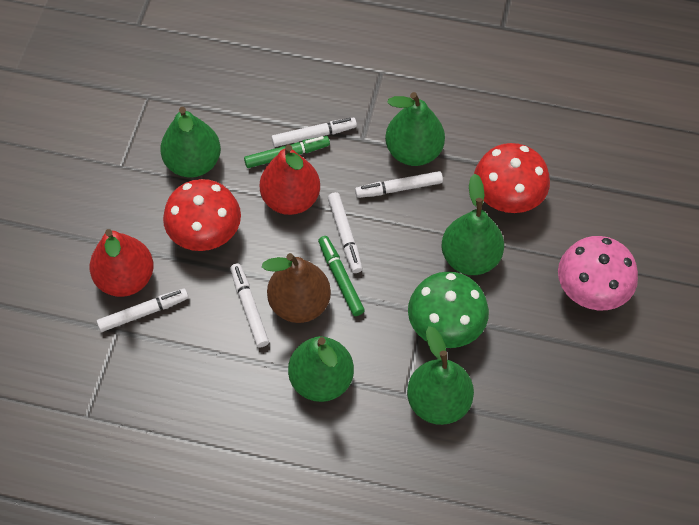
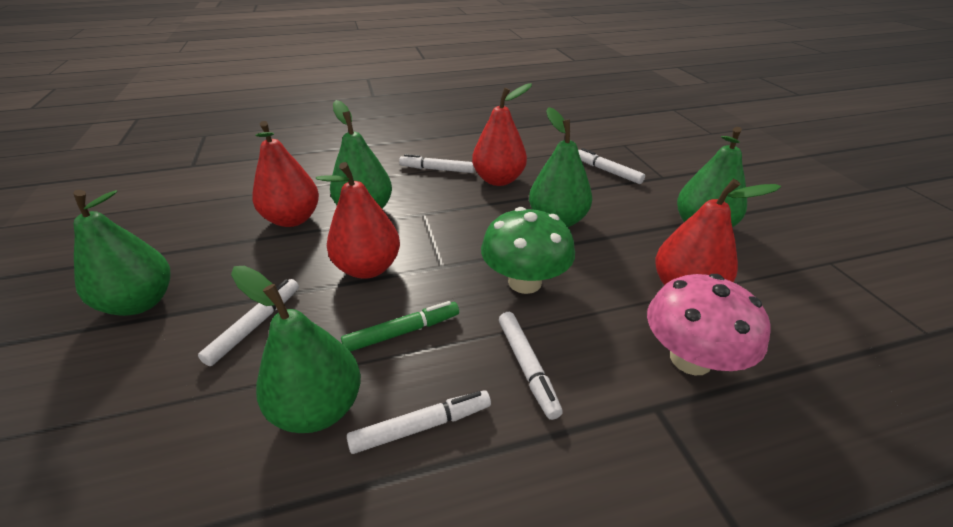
brown pear: 1 -> 0
green marker: 2 -> 1
red mushroom: 2 -> 0
red pear: 2 -> 4

